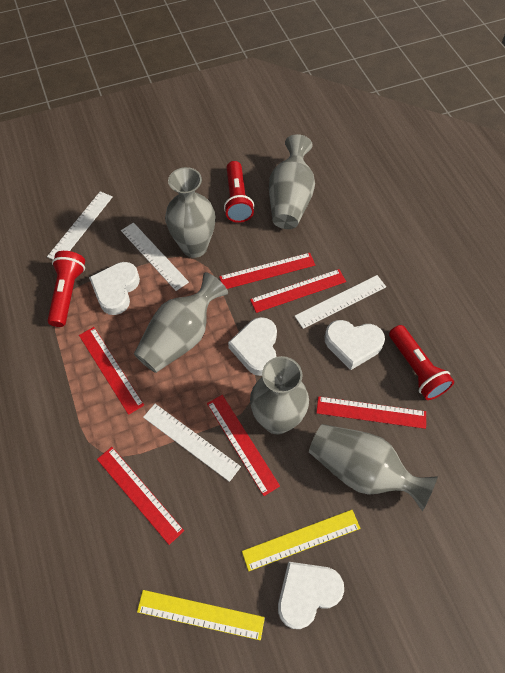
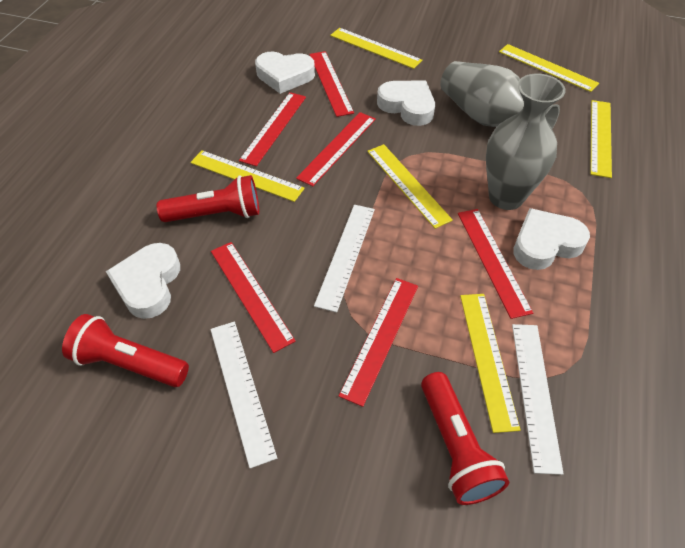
grey vase: 5 -> 2
white ruler: 4 -> 3
yellow ruler: 2 -> 6

